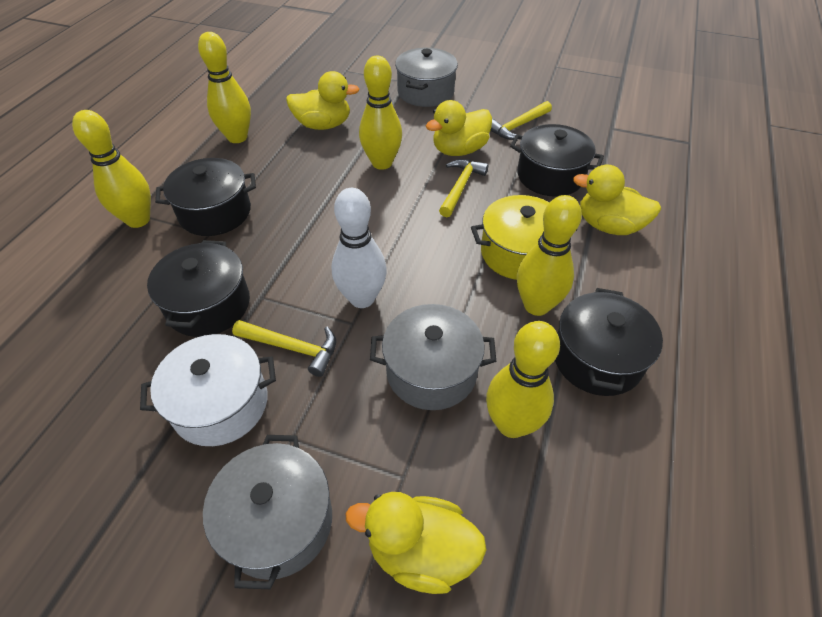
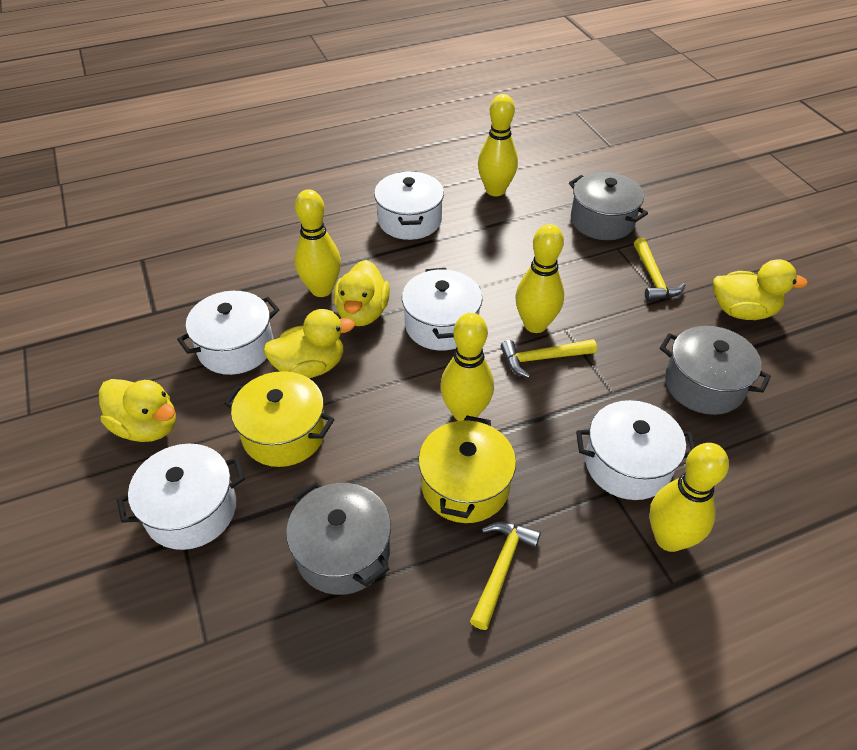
black pot: 4 -> 0
white bowling pin: 1 -> 0
white pot: 1 -> 5
yellow pot: 1 -> 2

